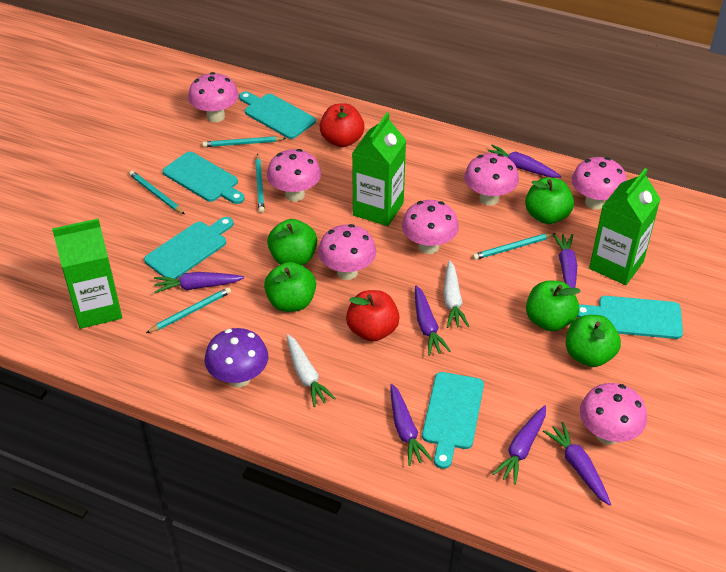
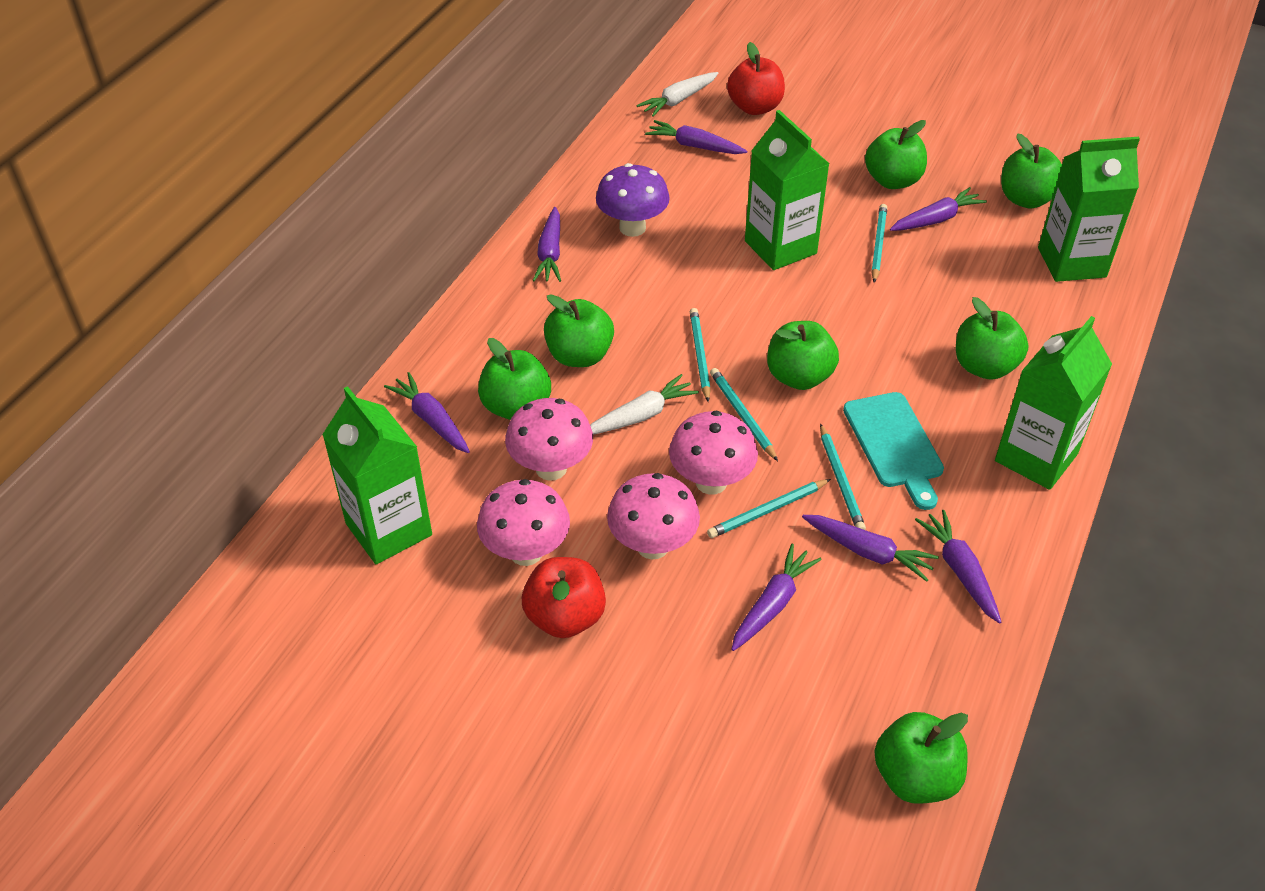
green apple: 5 -> 7
green carton: 3 -> 4
pink mushroom: 7 -> 4
turquoise cutting board: 5 -> 1

